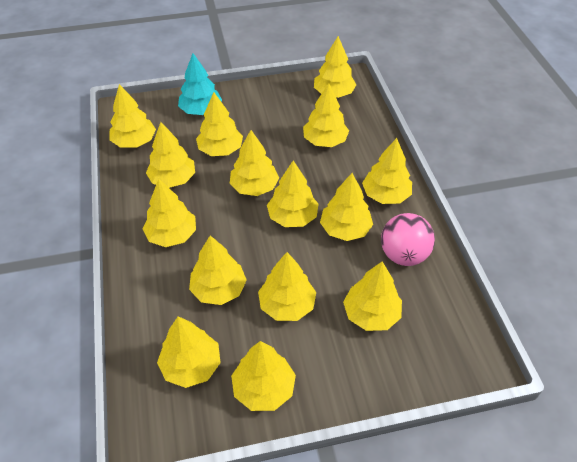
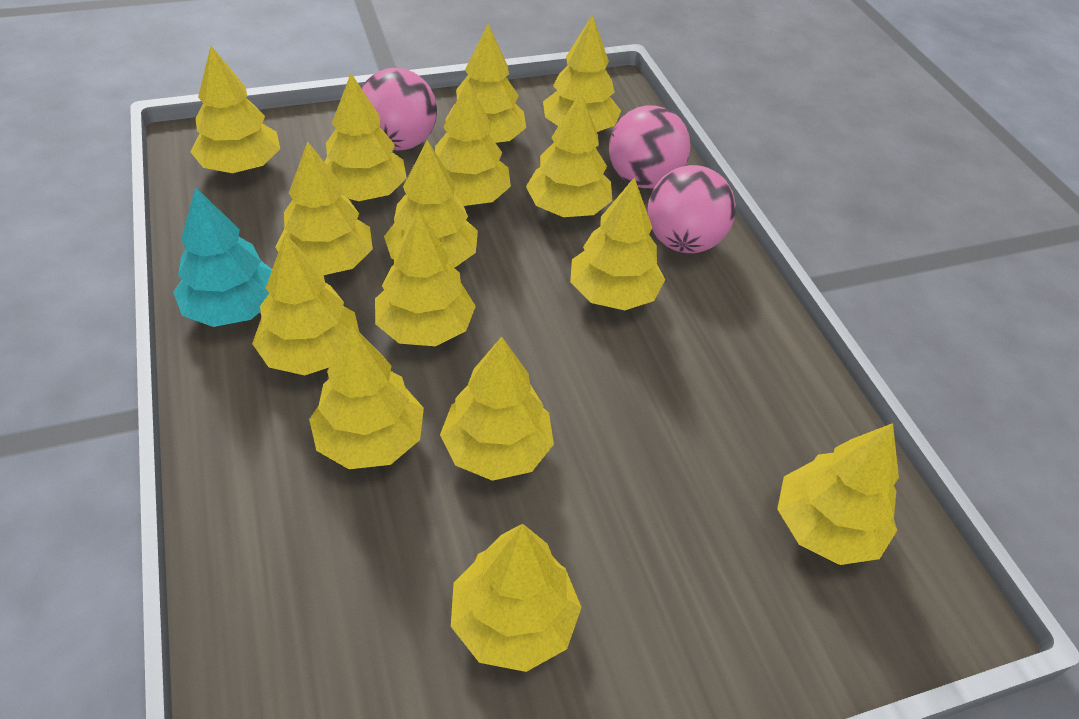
pink ball: 1 -> 3

